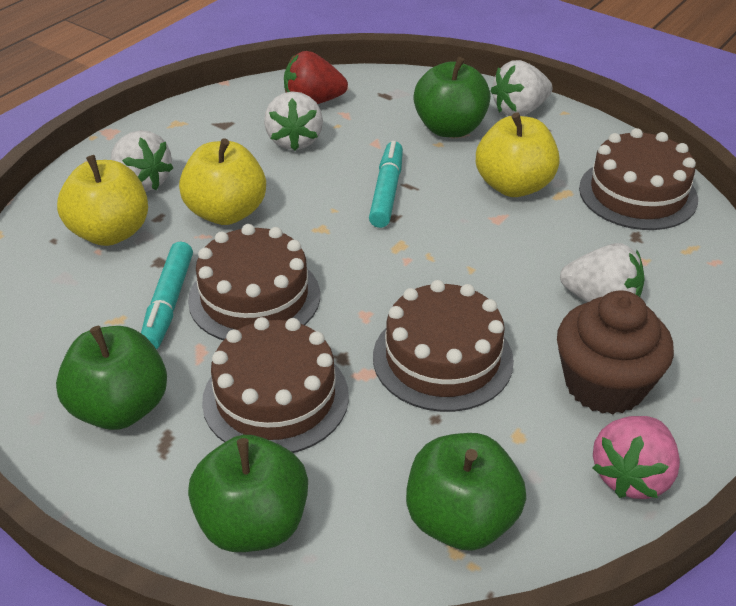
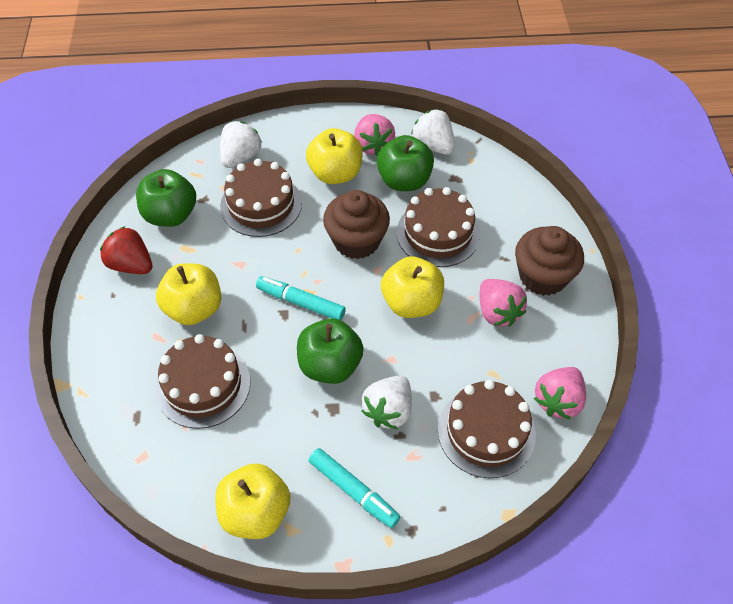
brown cupcake: 1 -> 2
green apple: 4 -> 3
pink strawberry: 1 -> 3
white strawberry: 4 -> 3
yellow apple: 3 -> 4

